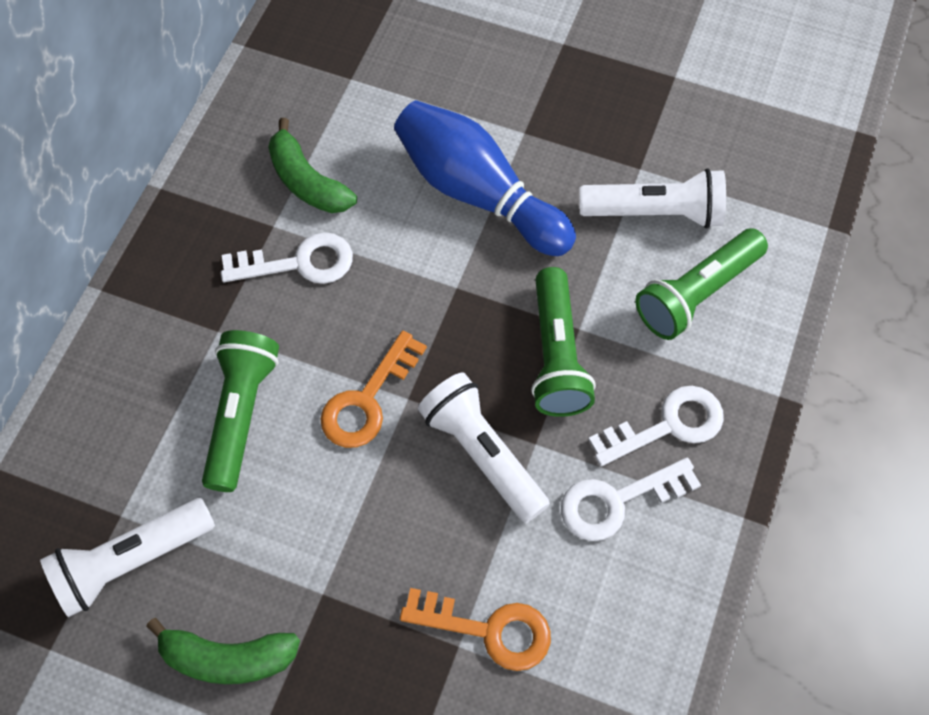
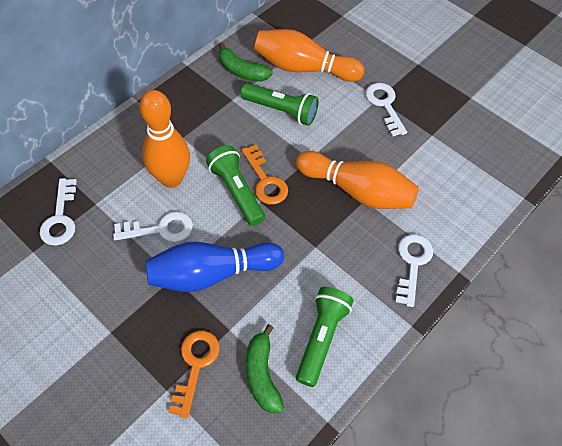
orange bowling pin: 0 -> 3
white flashlight: 3 -> 0
white key: 3 -> 4

